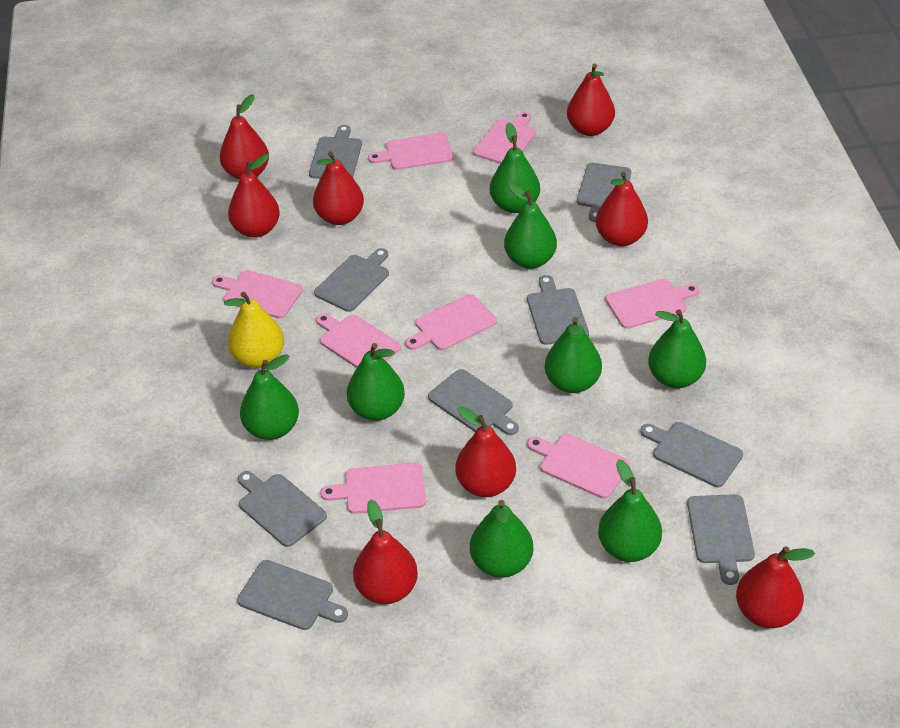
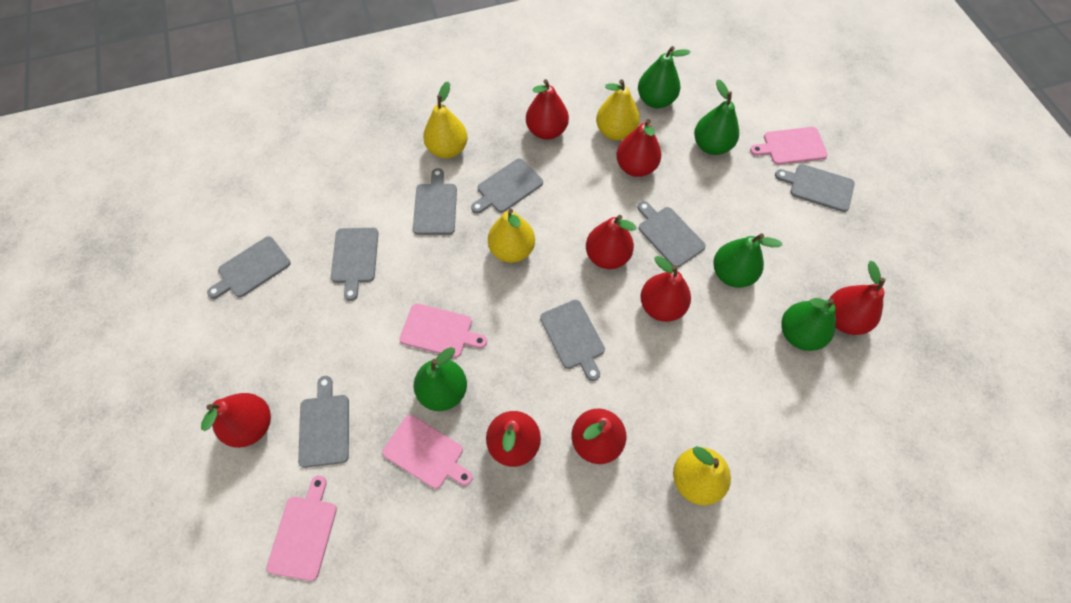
green pear: 8 -> 5
grey cutting board: 9 -> 8
pink cutting board: 8 -> 4
yellow pear: 1 -> 4

